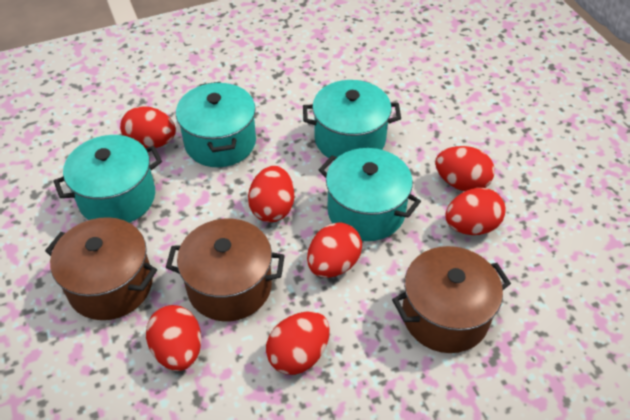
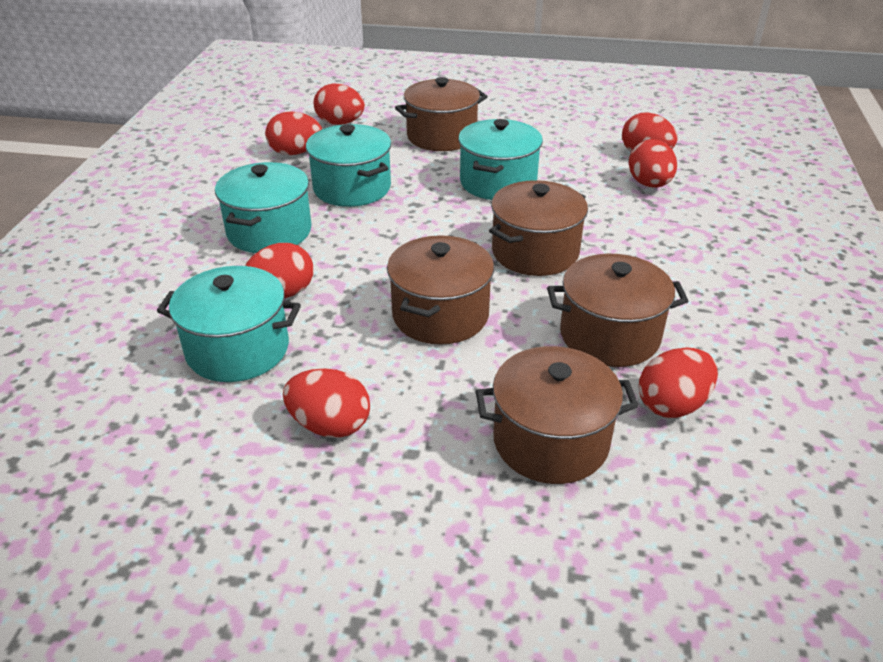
brown pot: 3 -> 5

